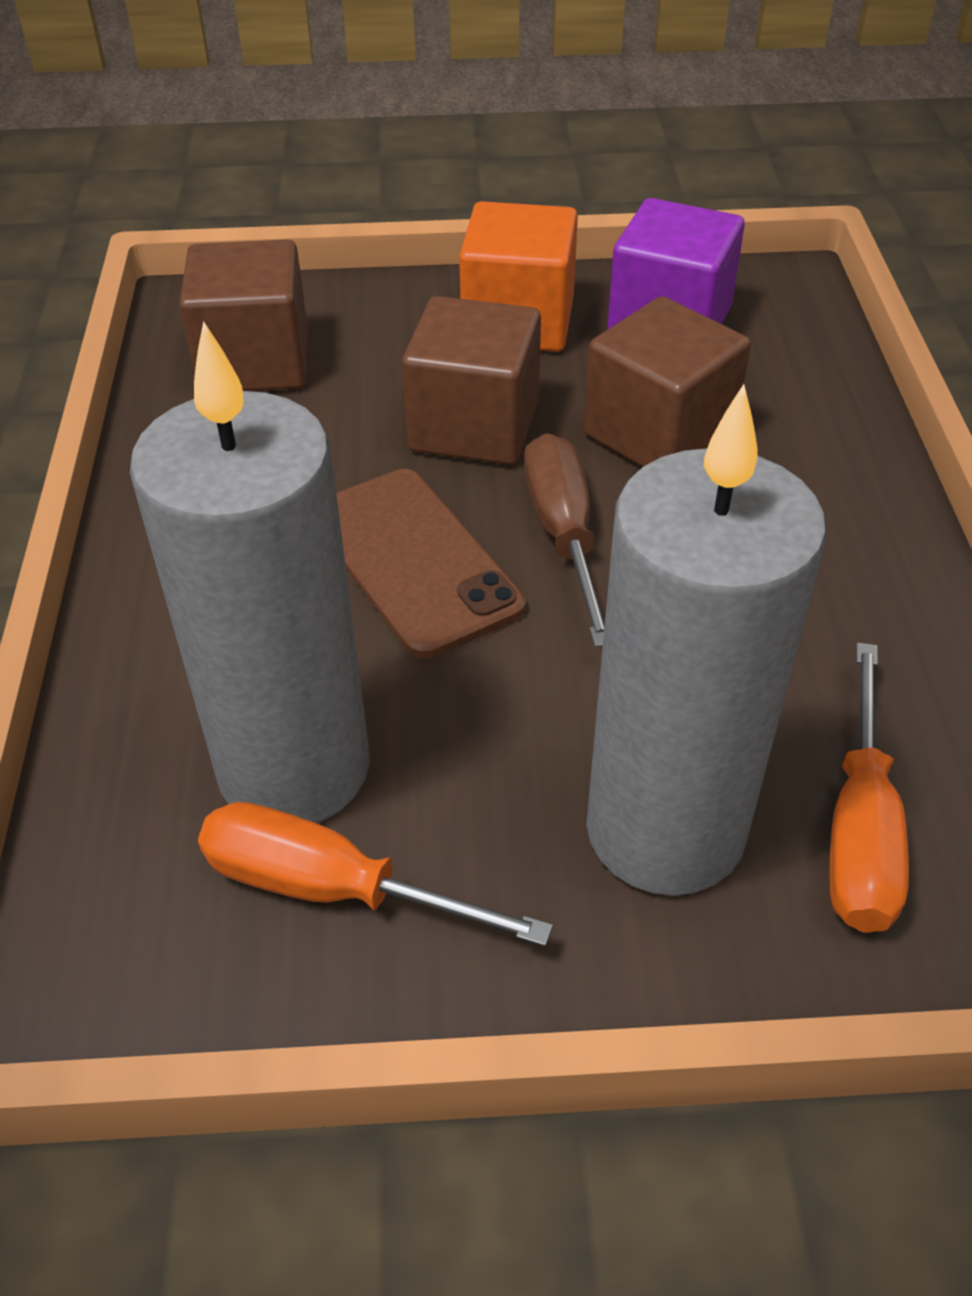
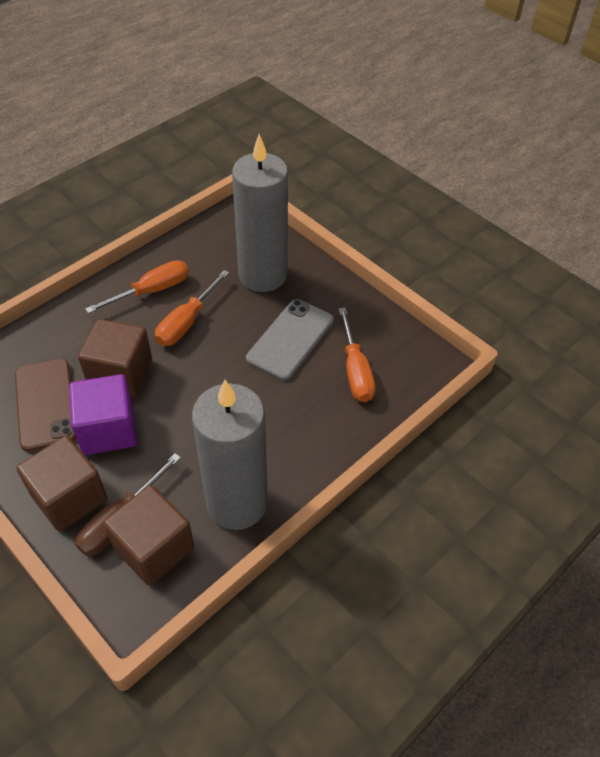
grey phone: 0 -> 1
orange cube: 1 -> 0
orange screwdriver: 2 -> 3

